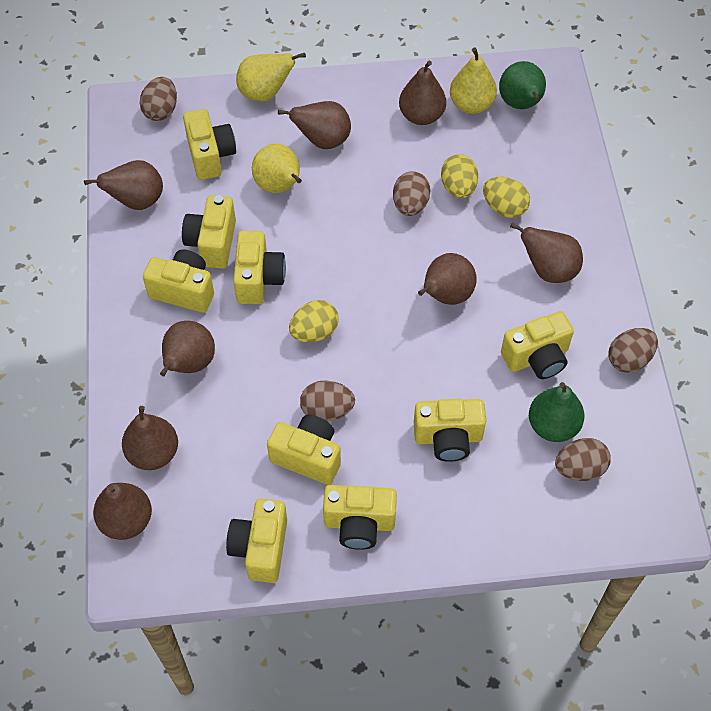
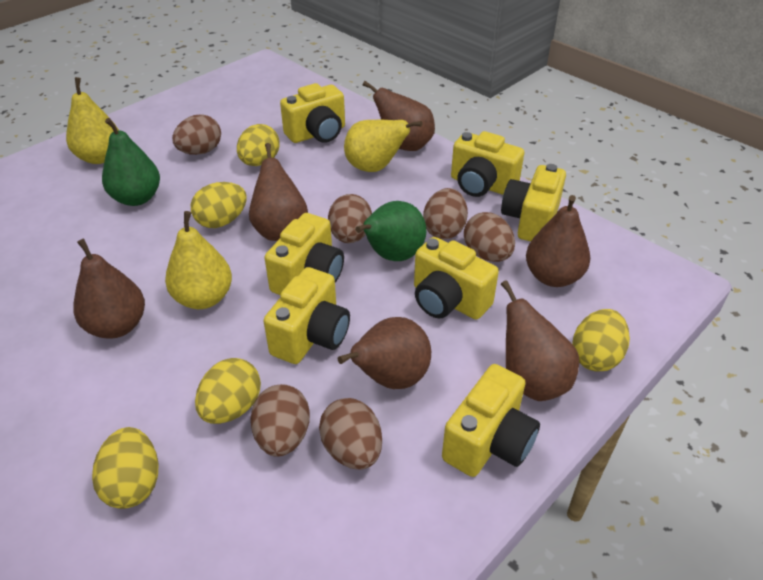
brown egg: 5 -> 6
brown pear: 8 -> 6
yellow camera: 9 -> 7
yellow egg: 3 -> 5

